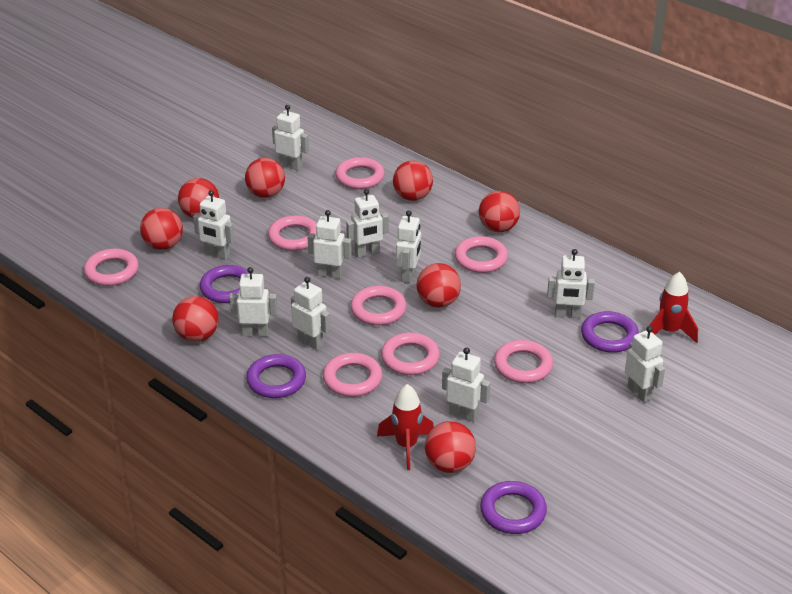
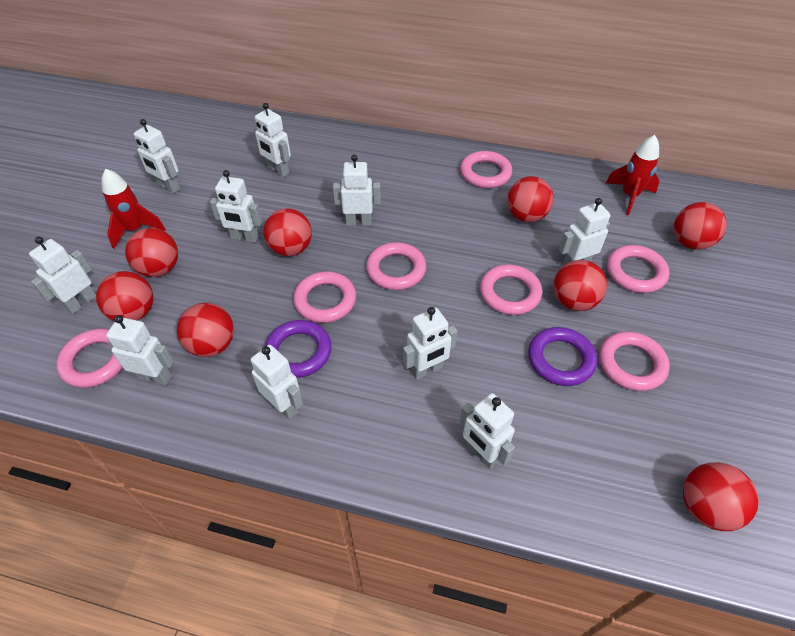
pink ring: 8 -> 7
purple ring: 4 -> 2

